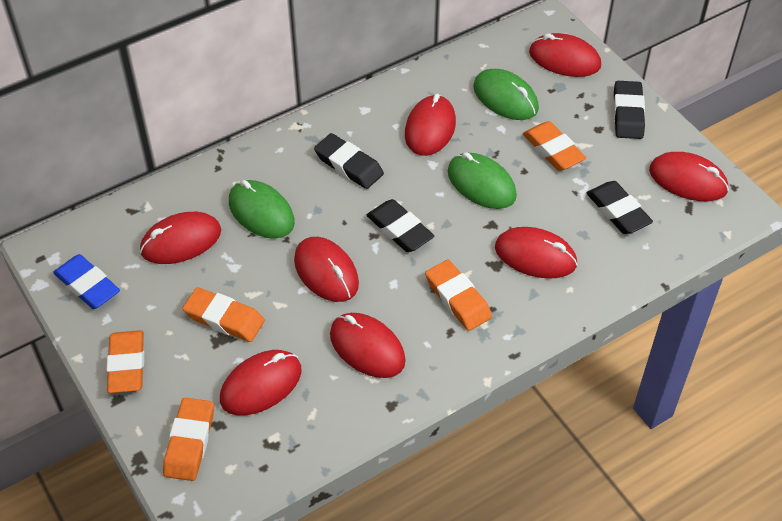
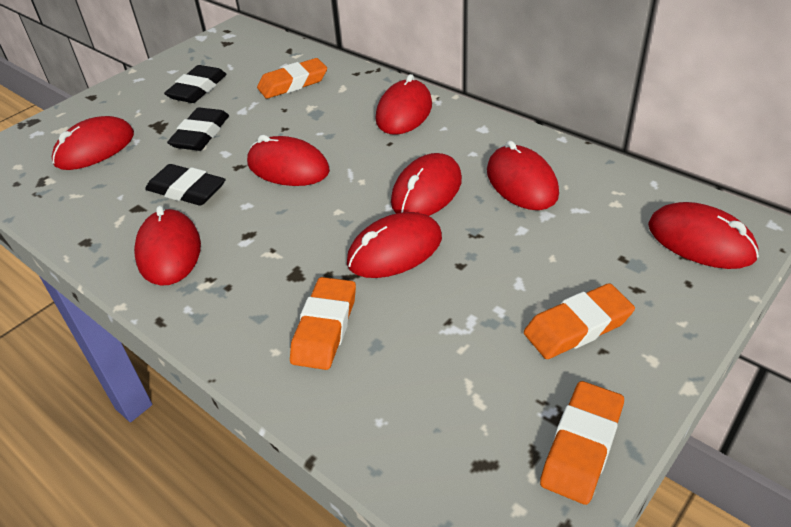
black eraser: 4 -> 3
blue eraser: 1 -> 0
green mouse: 3 -> 0
orange eraser: 5 -> 4

